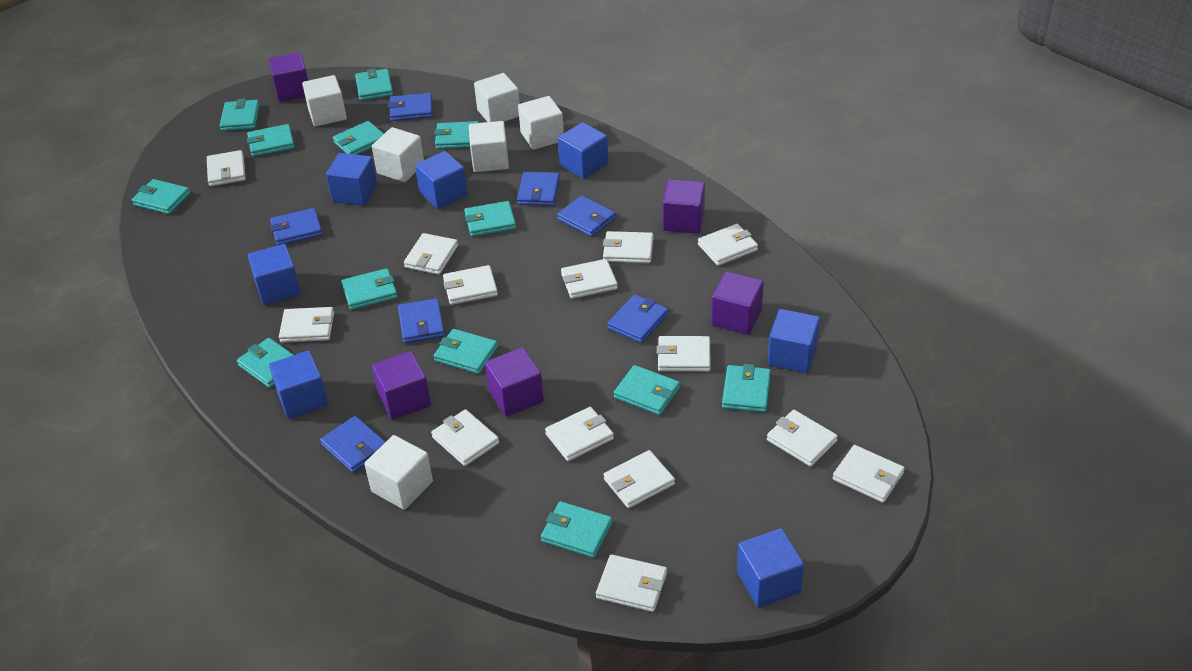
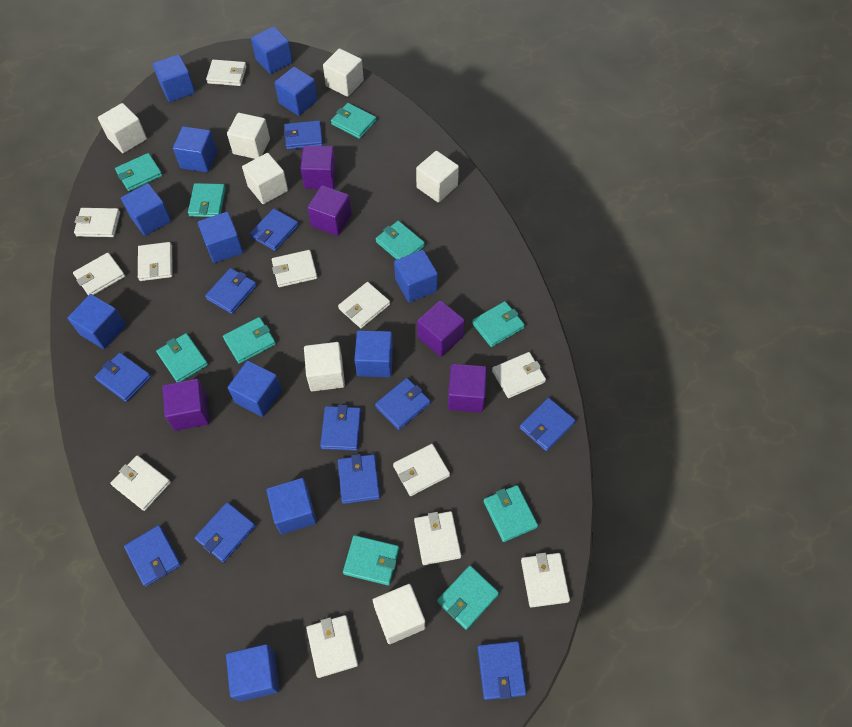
blue cube: 7 -> 12
blue wallet: 7 -> 11
turquoise wallet: 13 -> 10
white cube: 6 -> 7
white wallet: 14 -> 12

